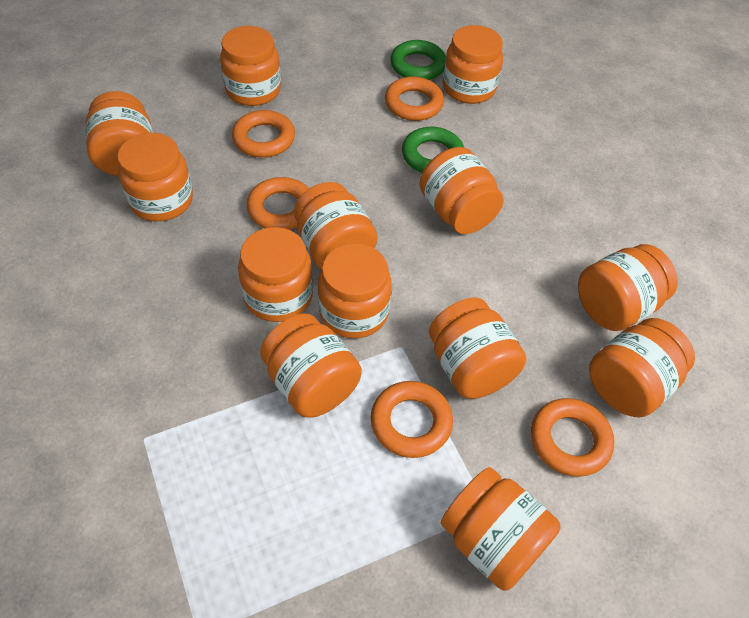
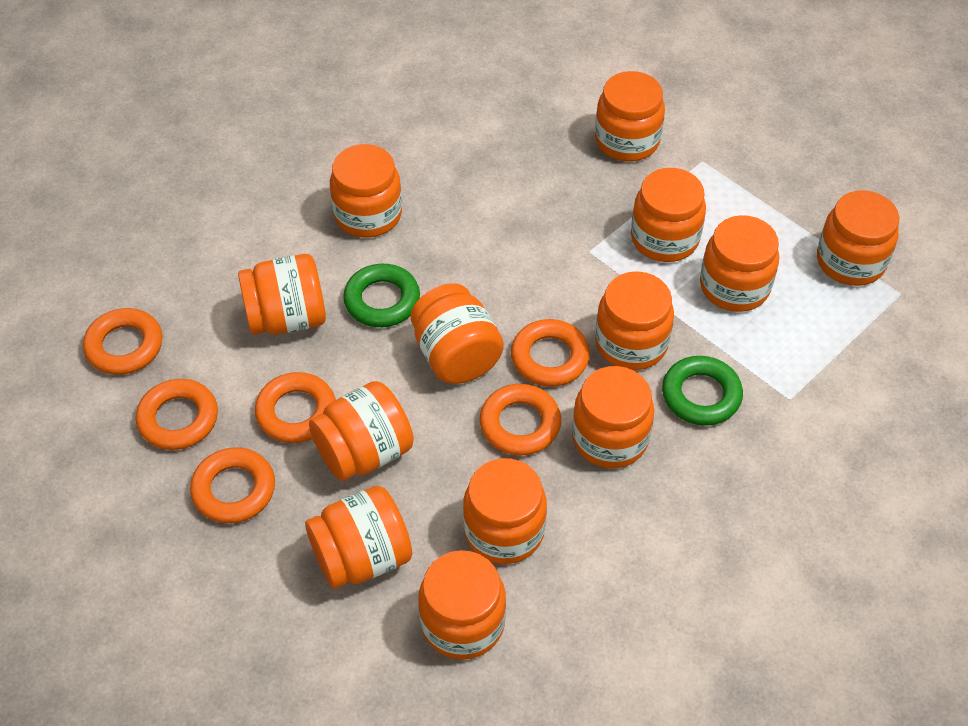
orange ring: 5 -> 6

